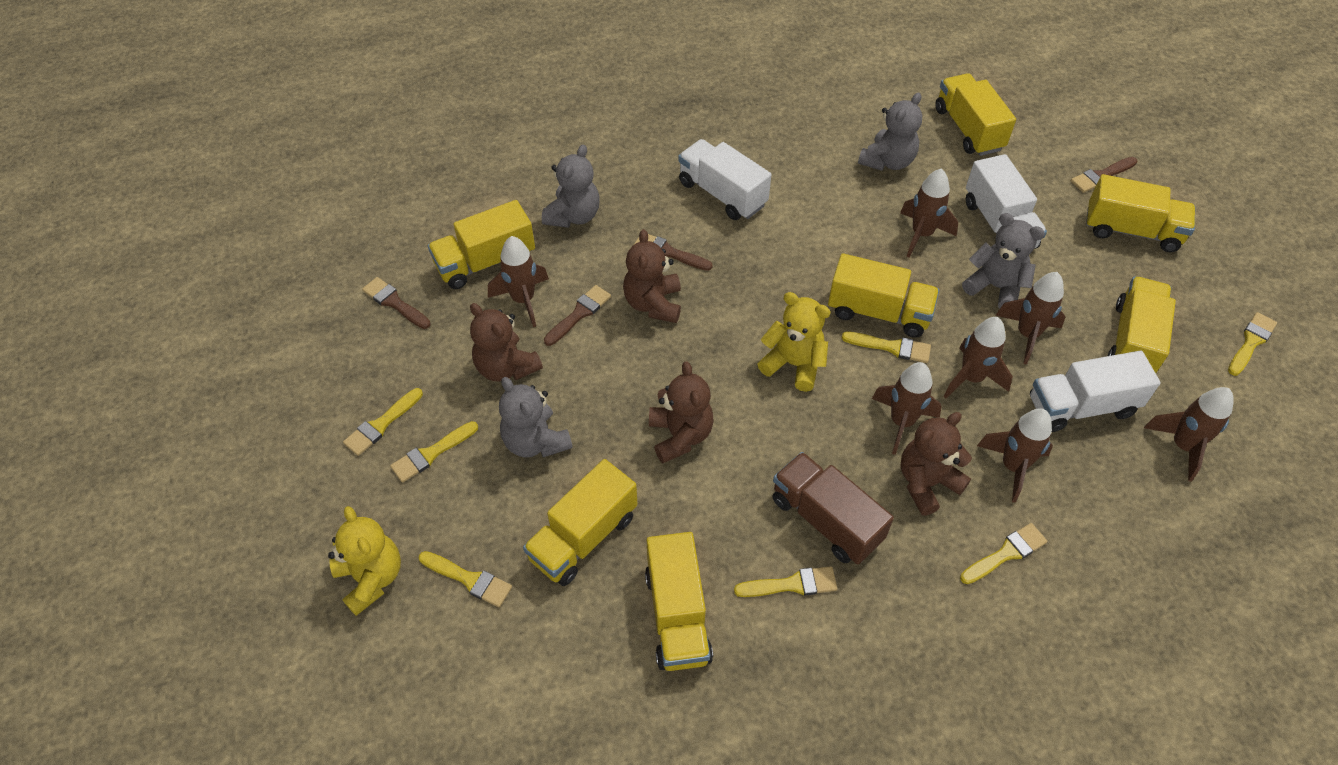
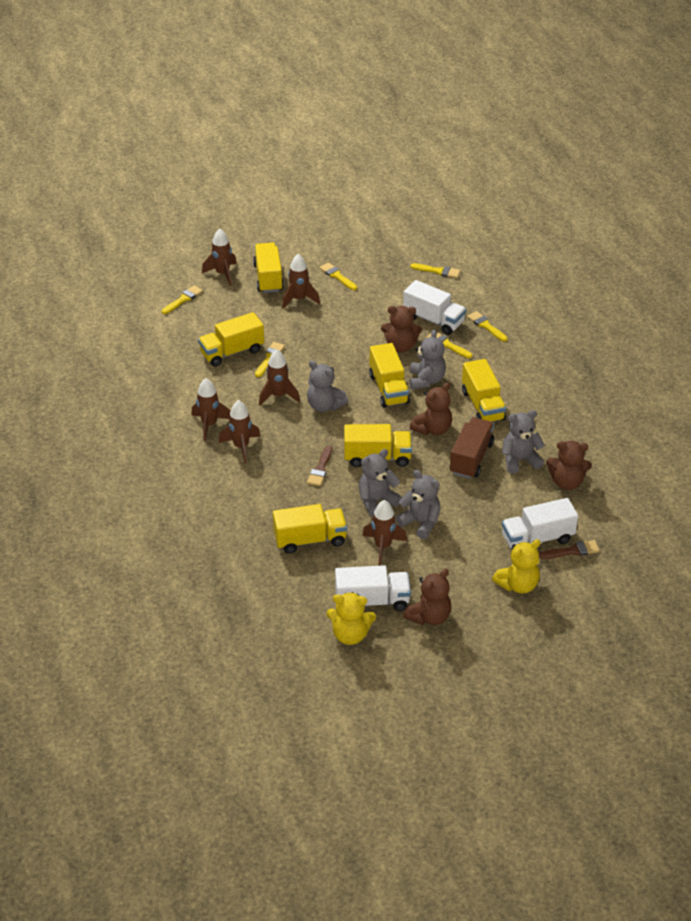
brown brush: 4 -> 2
brown rocket: 7 -> 6
grey teddy bear: 4 -> 5
yellow brush: 7 -> 6
yellow truck: 7 -> 6

